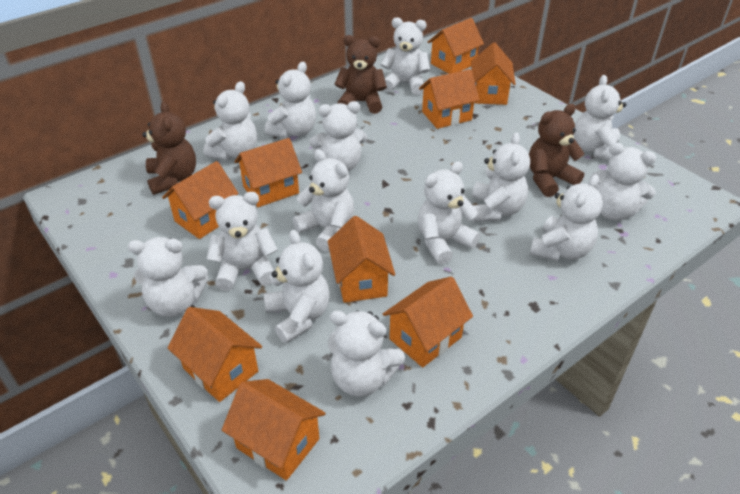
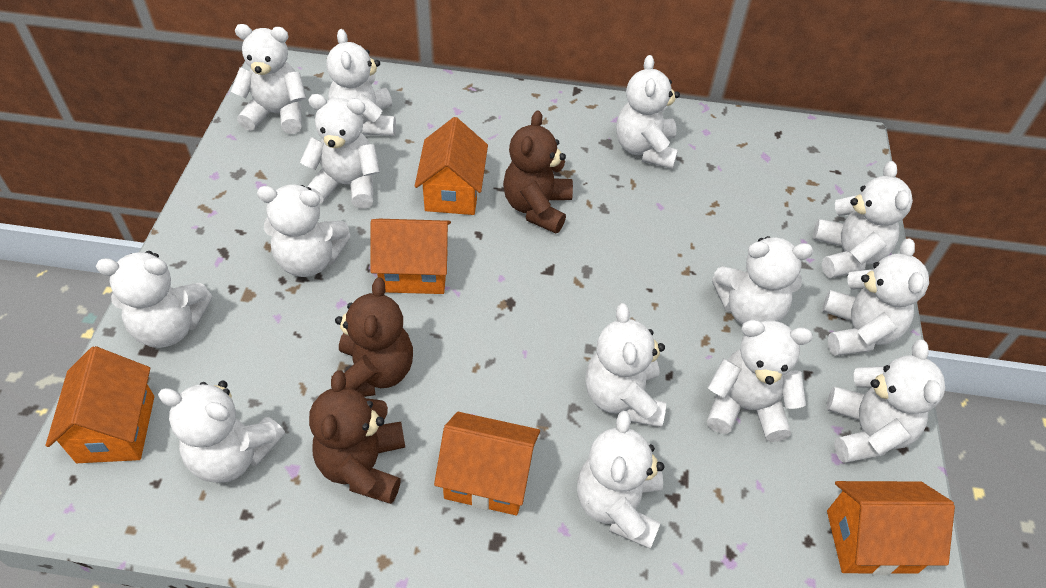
orange house: 9 -> 5

